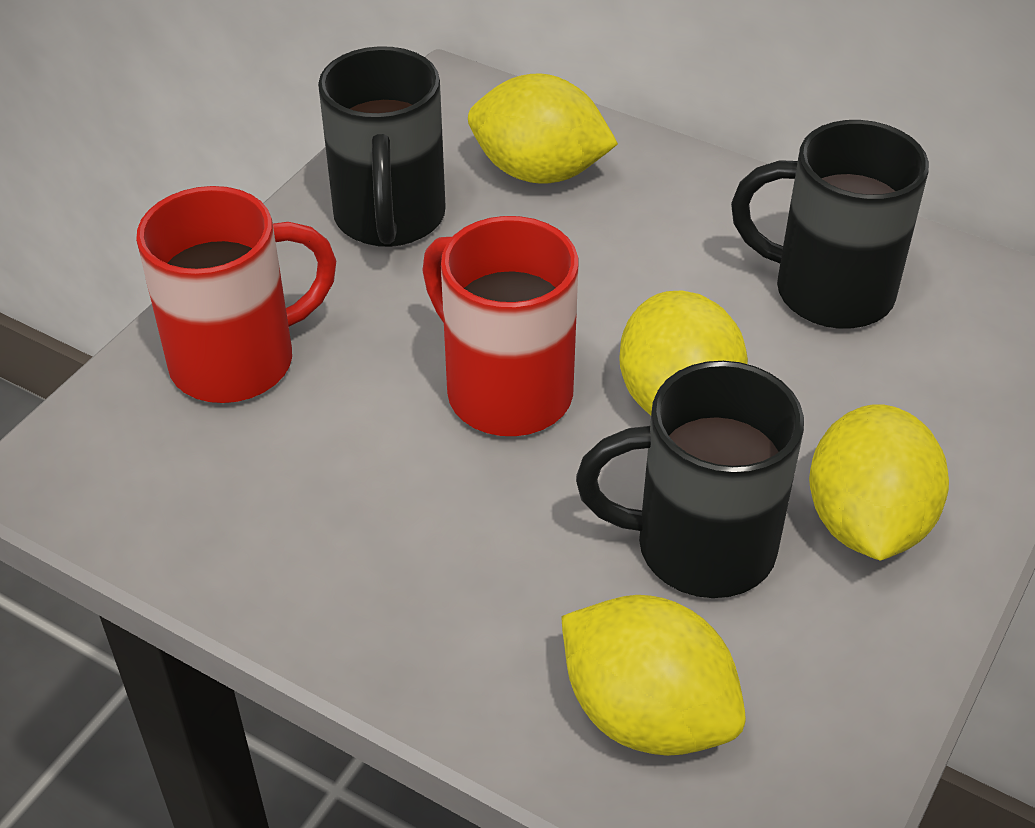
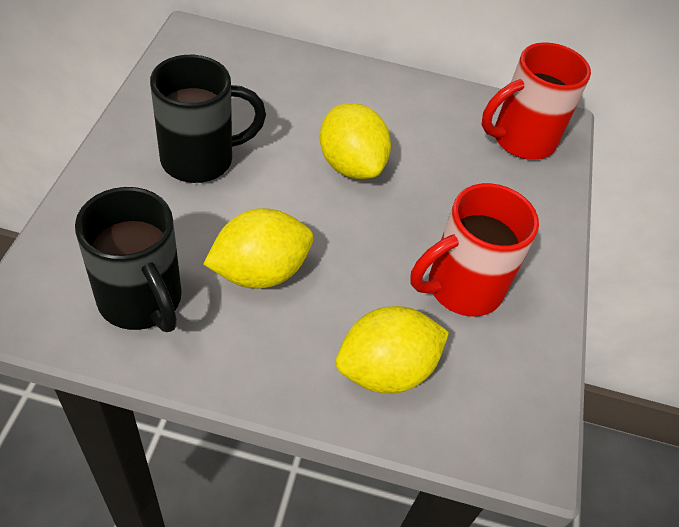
black mug: 3 -> 2
yellow lemon: 4 -> 3

